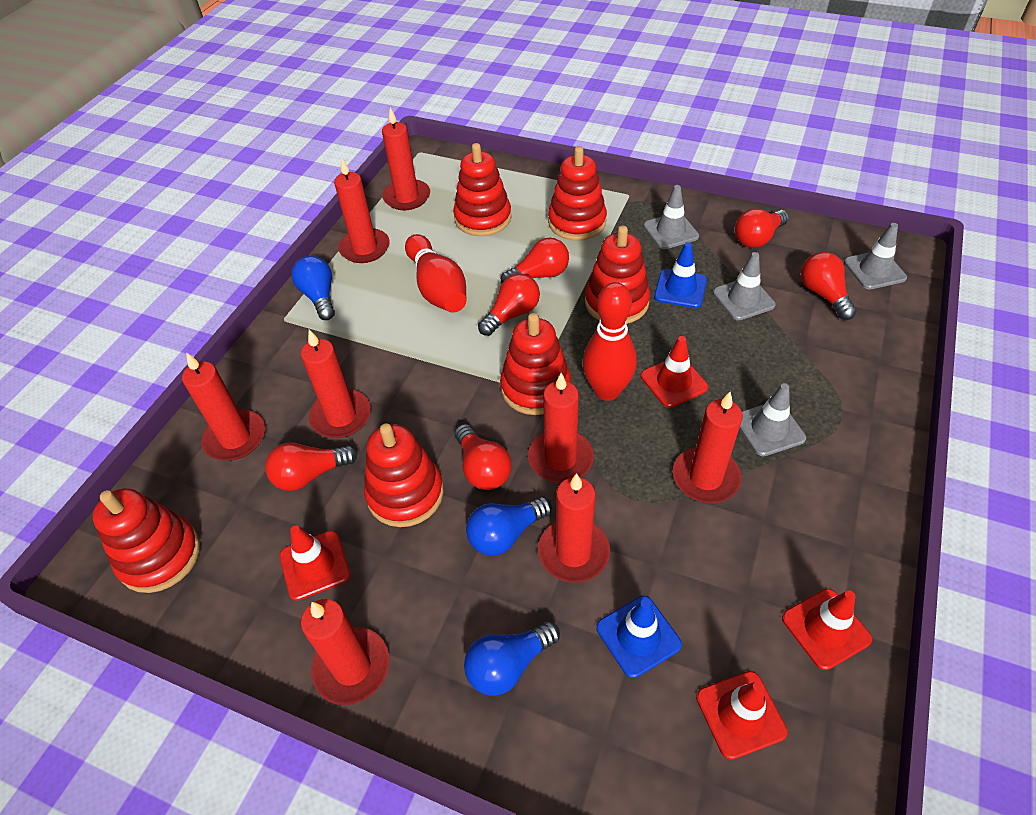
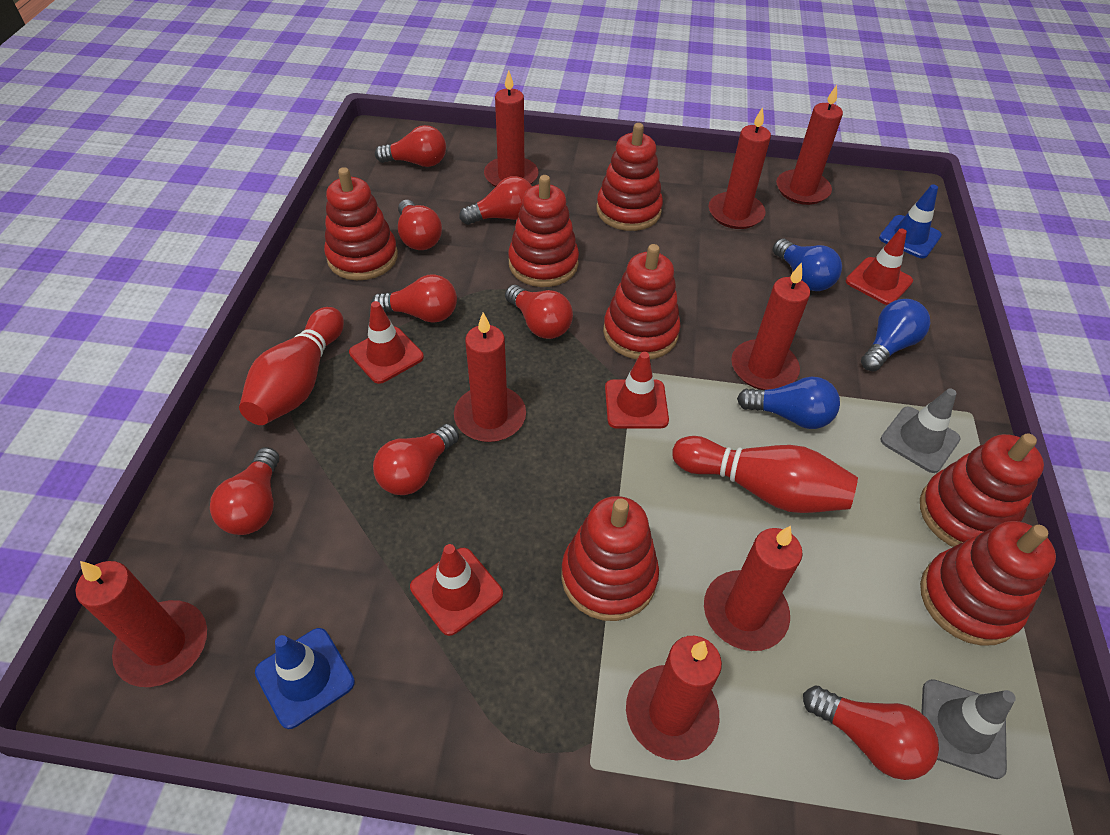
grey traffic cone: 4 -> 2
red light bulb: 6 -> 8
red stacking toy: 6 -> 7

